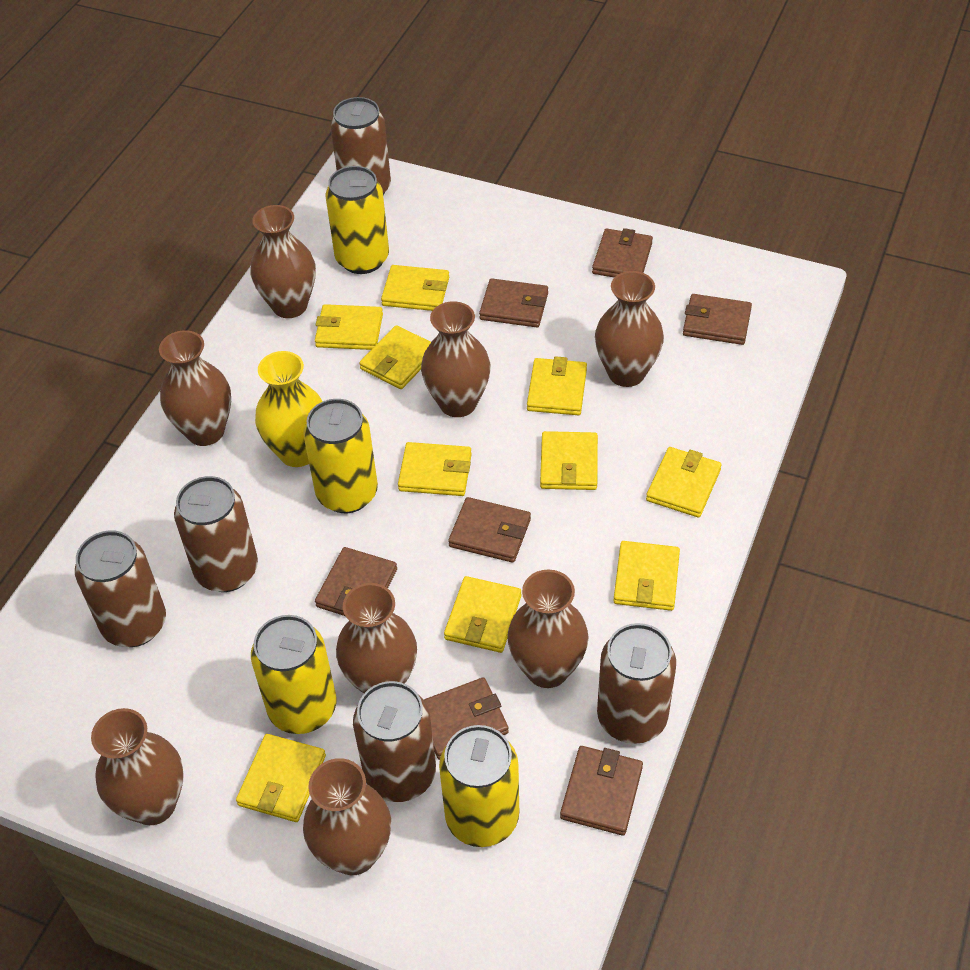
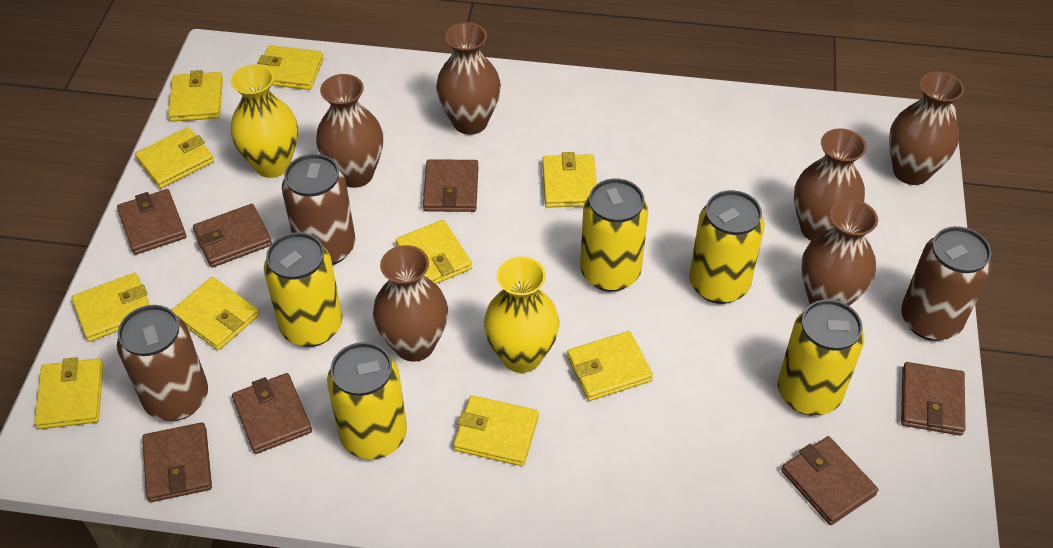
brown can: 5 -> 3
brown vase: 8 -> 6
yellow can: 4 -> 5
yellow vase: 1 -> 2

